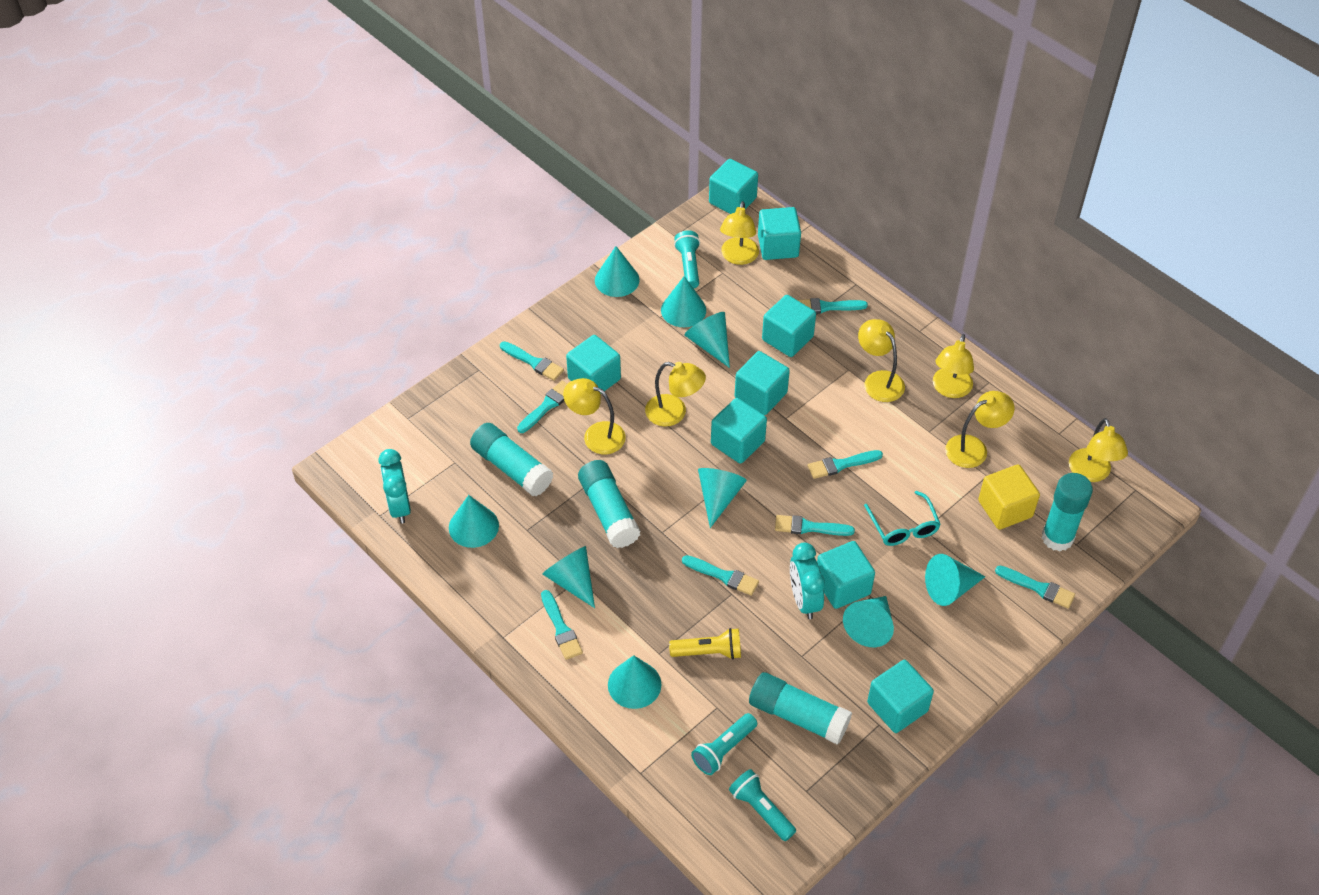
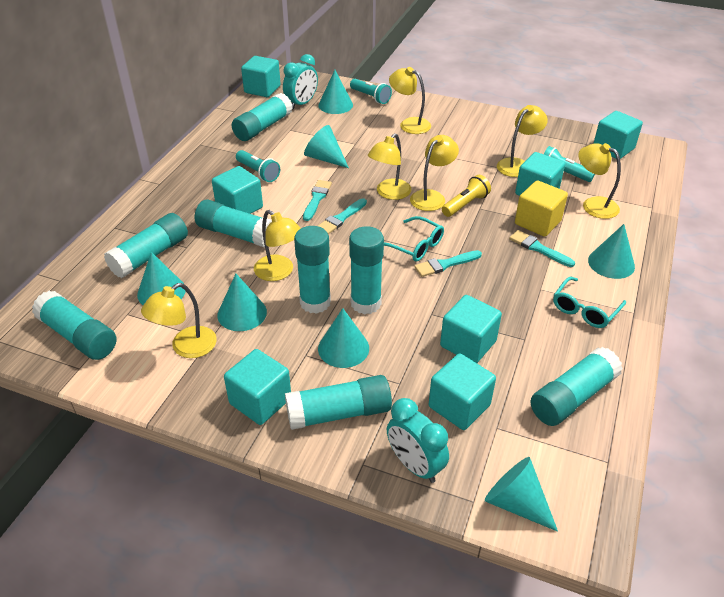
turquoise brush: 8 -> 4
turquoise cone: 9 -> 7
turquoise cube: 8 -> 7
turquoise glasses: 1 -> 2
turquoise glue stick: 4 -> 8

